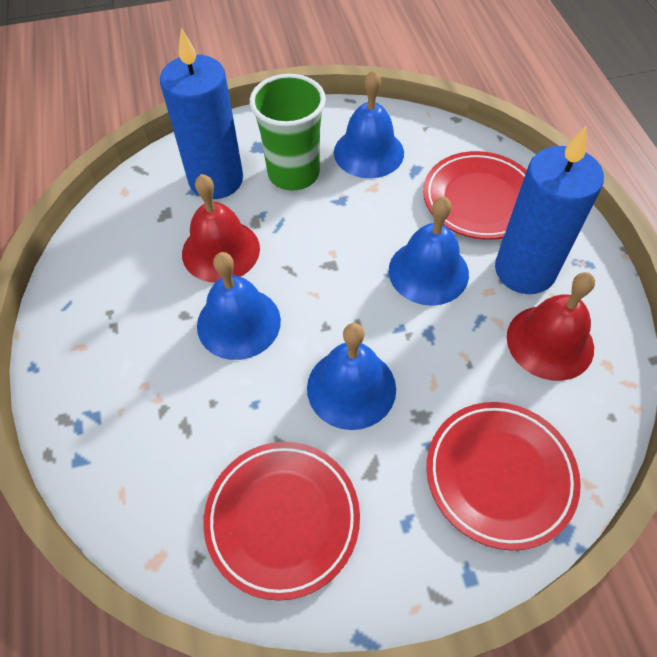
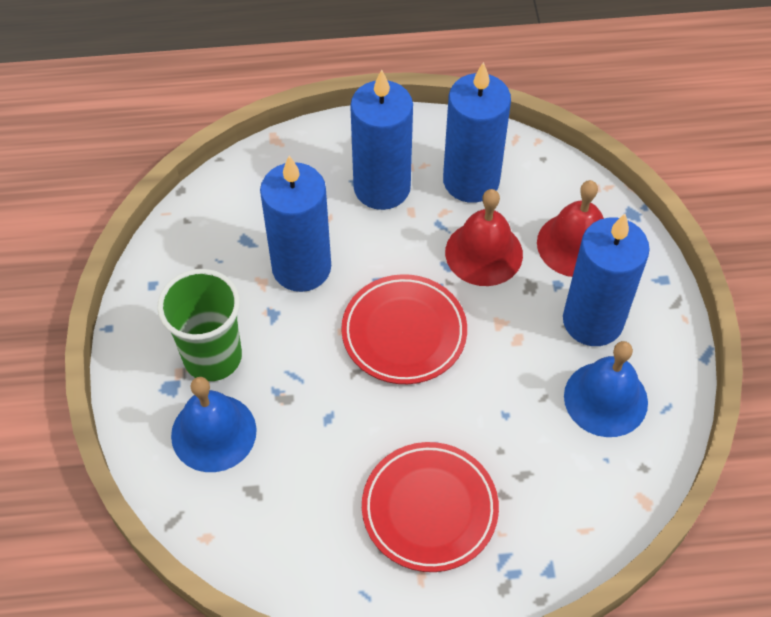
blue bell: 4 -> 2
blue candle: 2 -> 4
red plate: 3 -> 2

